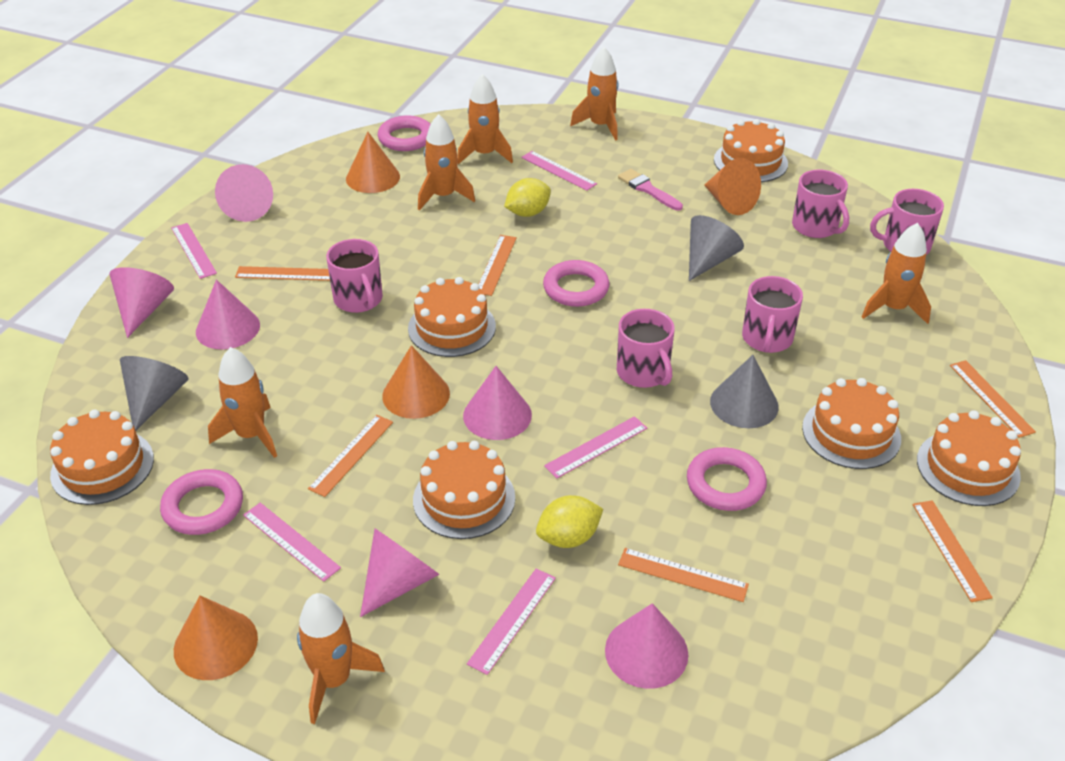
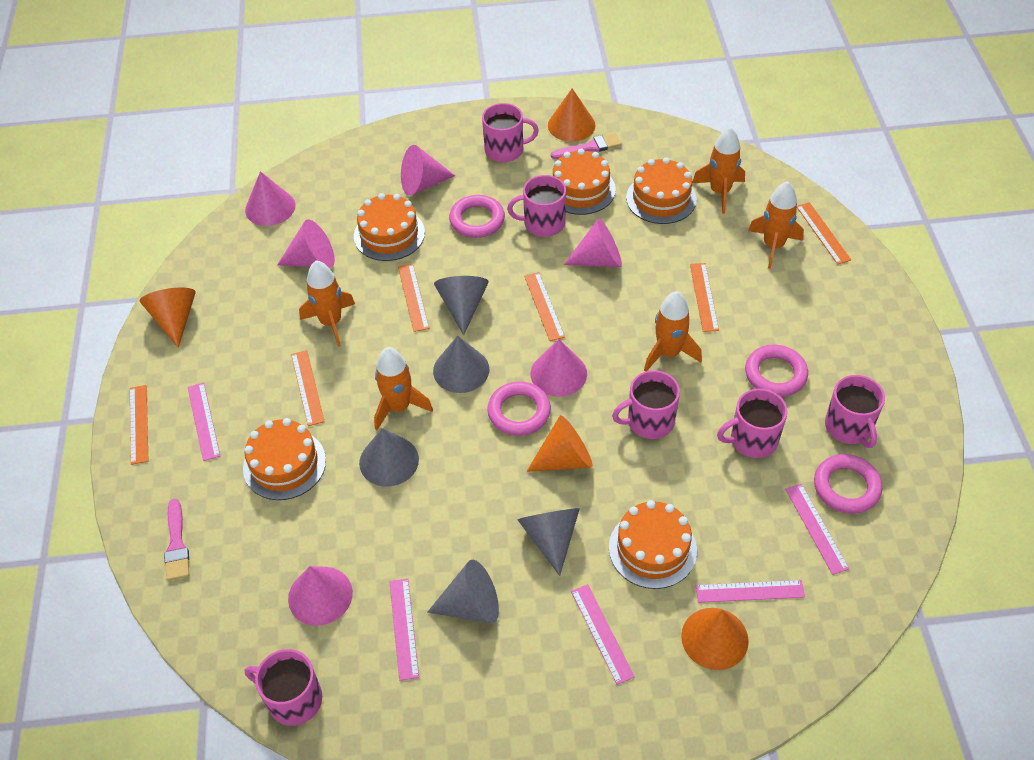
grey cone: 3 -> 5
orange cake: 6 -> 5
orange rocket: 6 -> 5
pink brush: 1 -> 2
pink mug: 5 -> 6
yellow lemon: 2 -> 0

